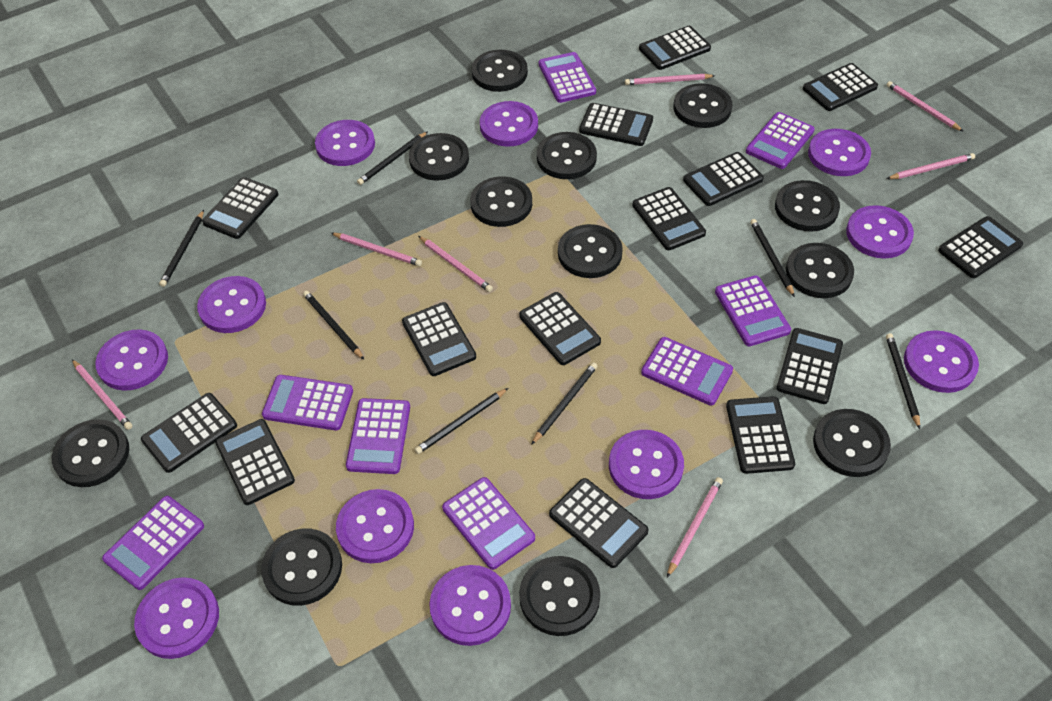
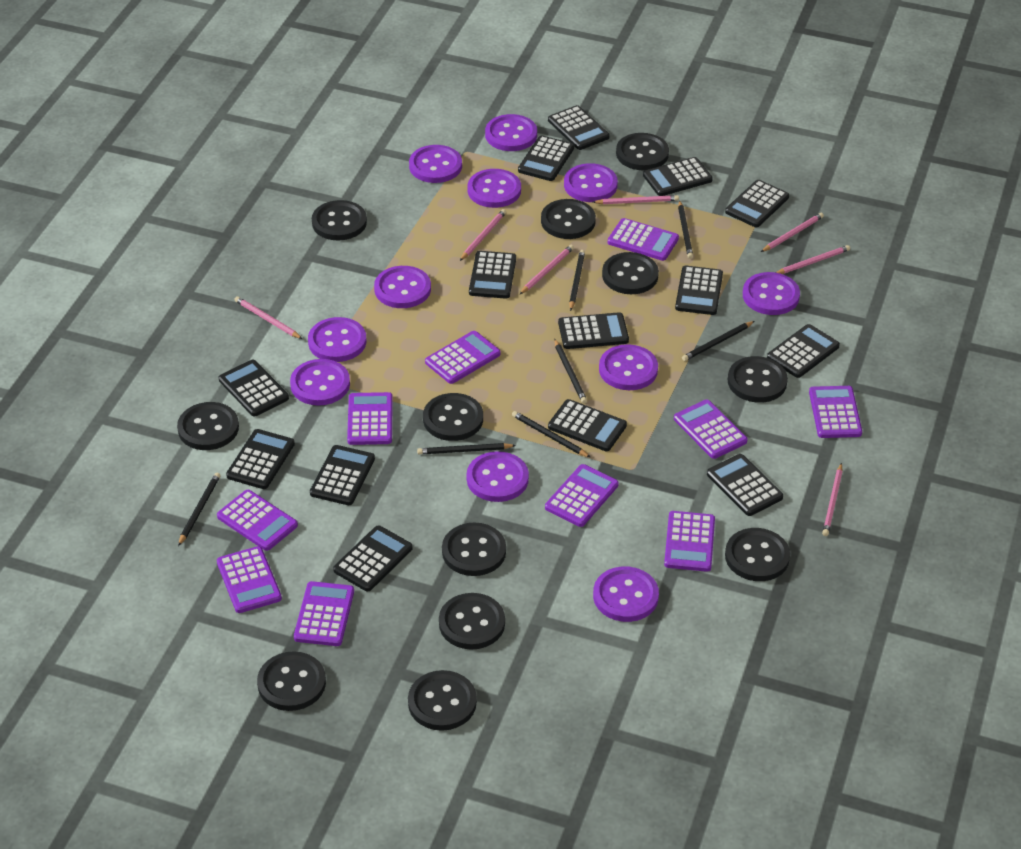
purple calculator: 8 -> 10

